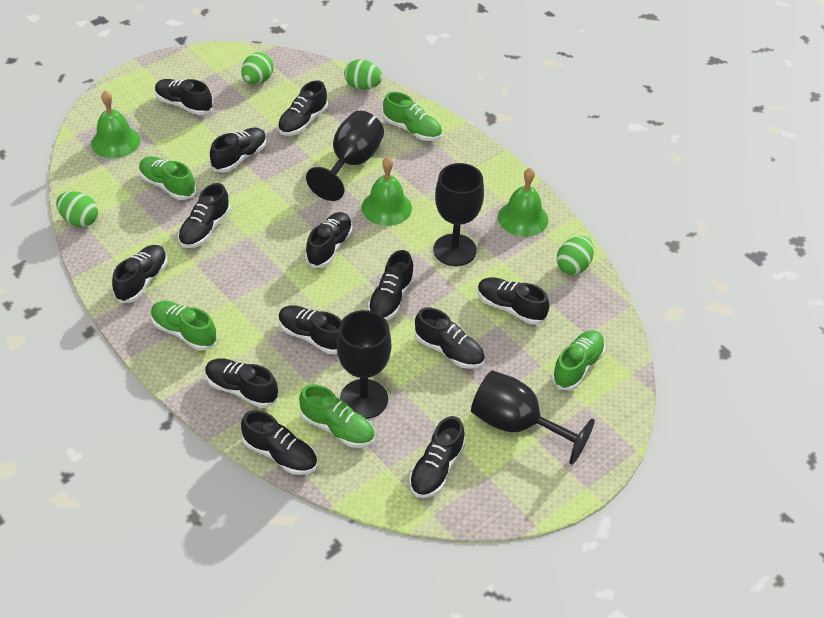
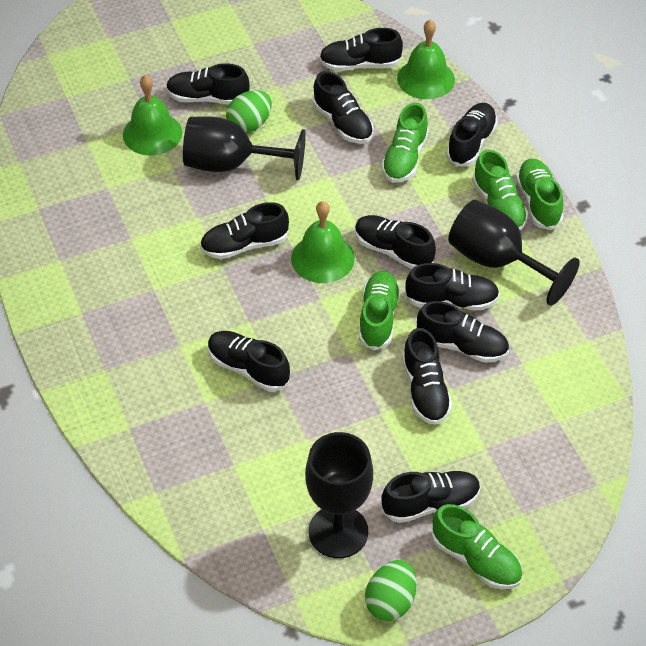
black goblet: 4 -> 3
black shoe: 13 -> 11
green egg: 4 -> 2

